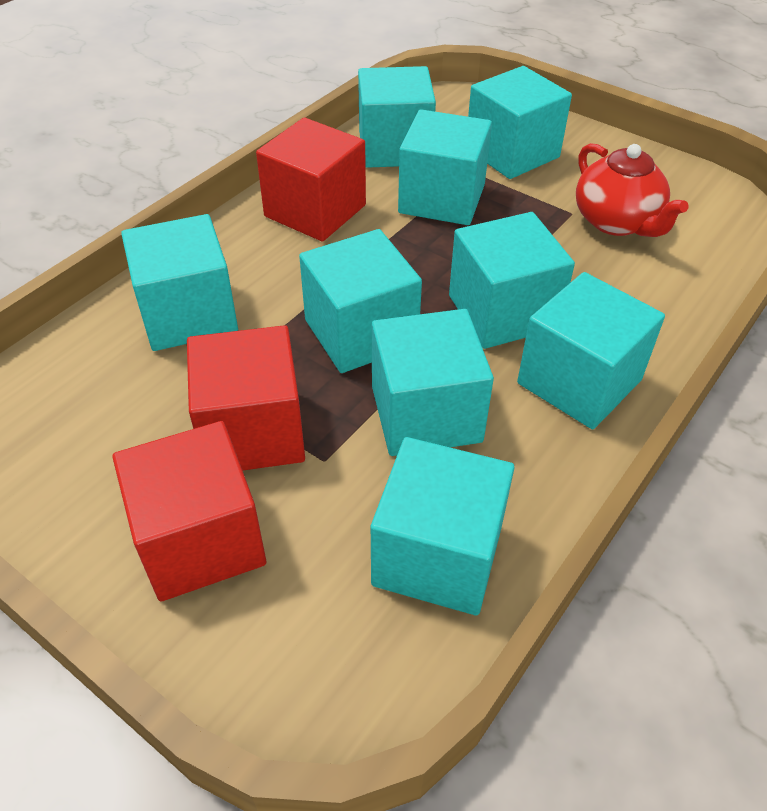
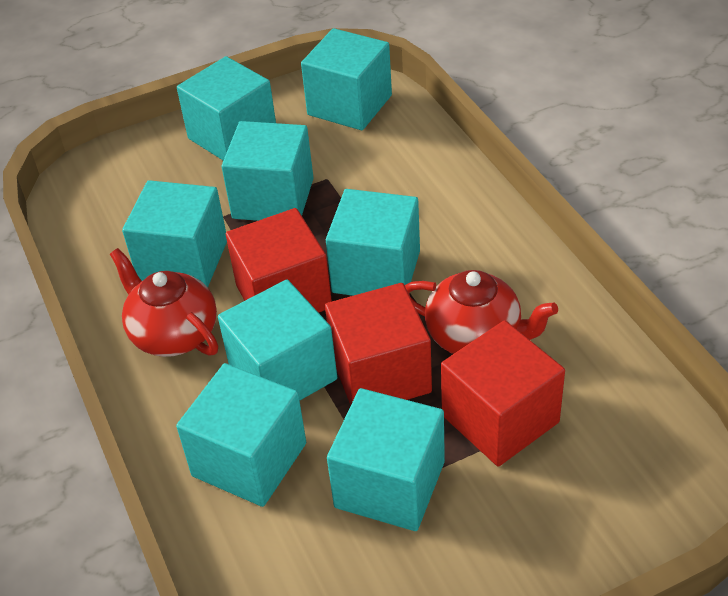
red teapot: 1 -> 2
turquoise cube: 9 -> 8

